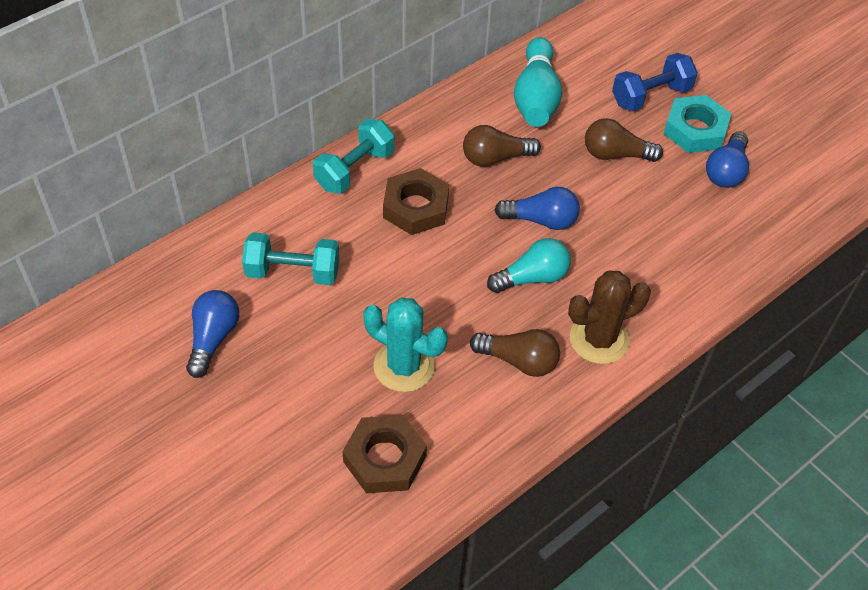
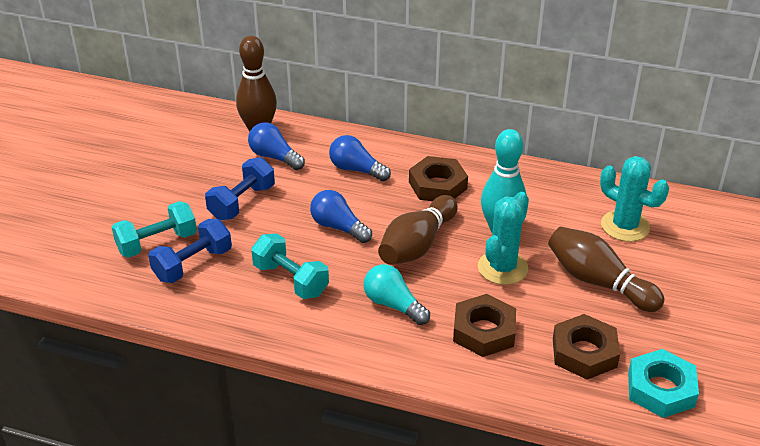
blue dumbbell: 1 -> 2
brown bowling pin: 0 -> 3
brown cactus: 1 -> 0
brown light bulb: 3 -> 0
brown nut: 2 -> 3
turquoise cactus: 1 -> 2

